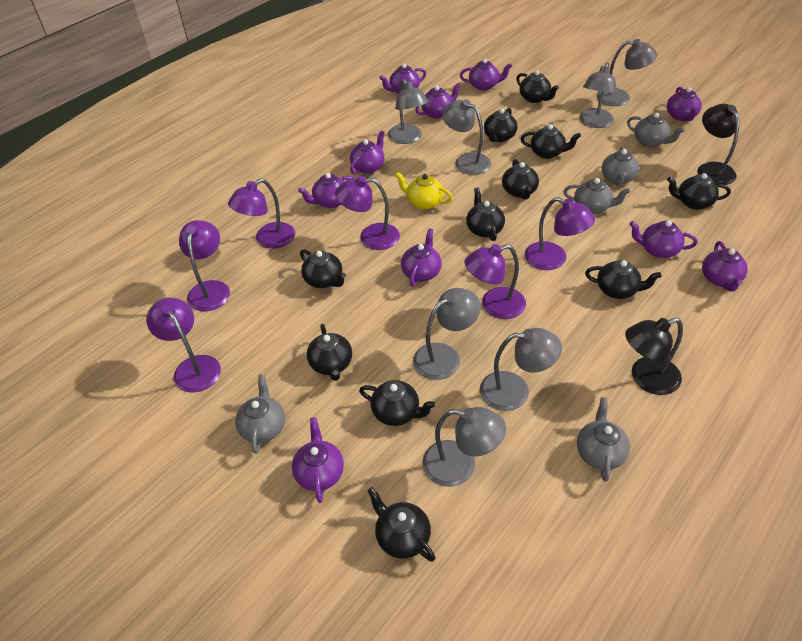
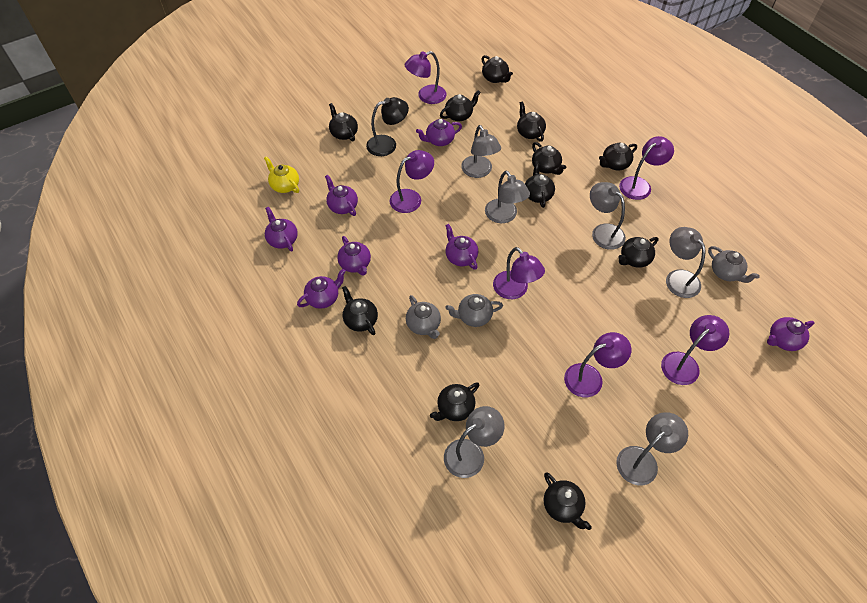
black lamp: 2 -> 1
grey lamp: 7 -> 6
grey teapot: 5 -> 3
purple teapot: 10 -> 7

